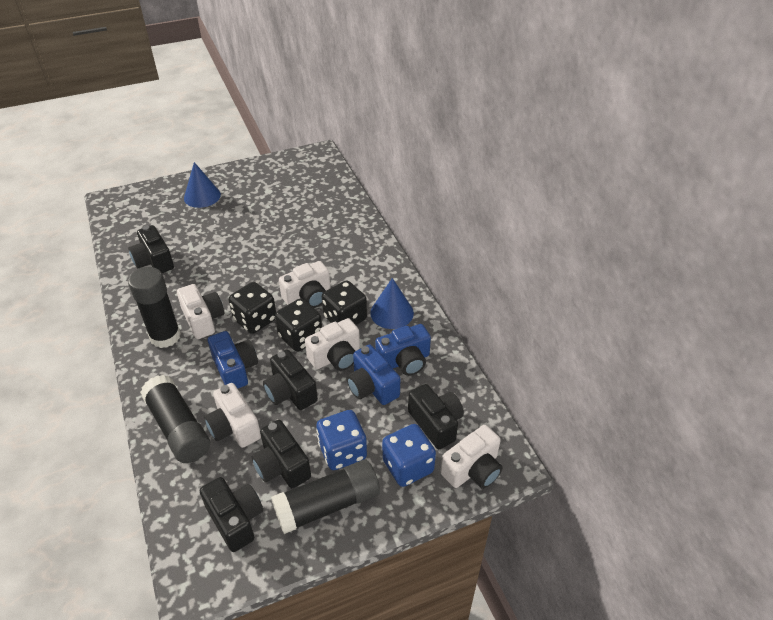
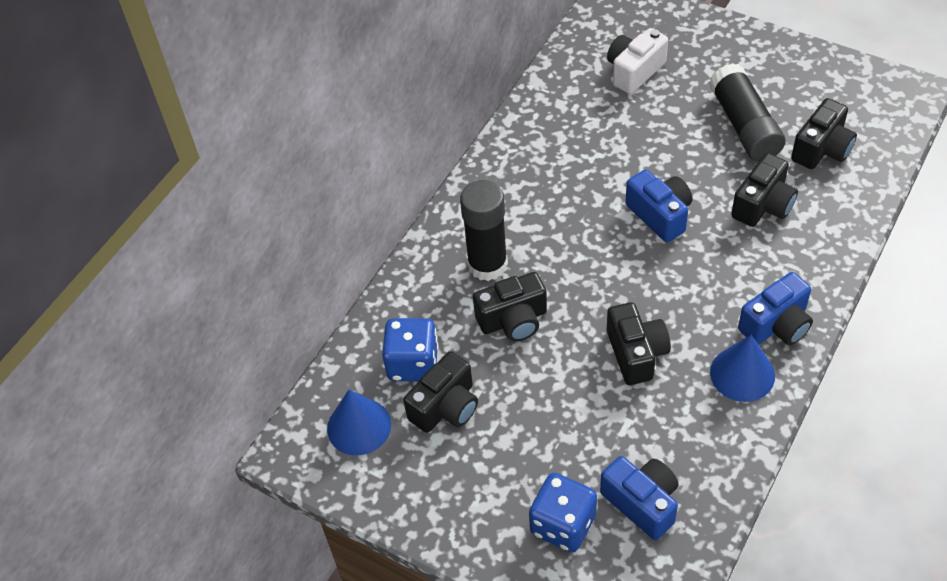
black dice: 3 -> 0
black glue stick: 3 -> 2
white camera: 5 -> 1

